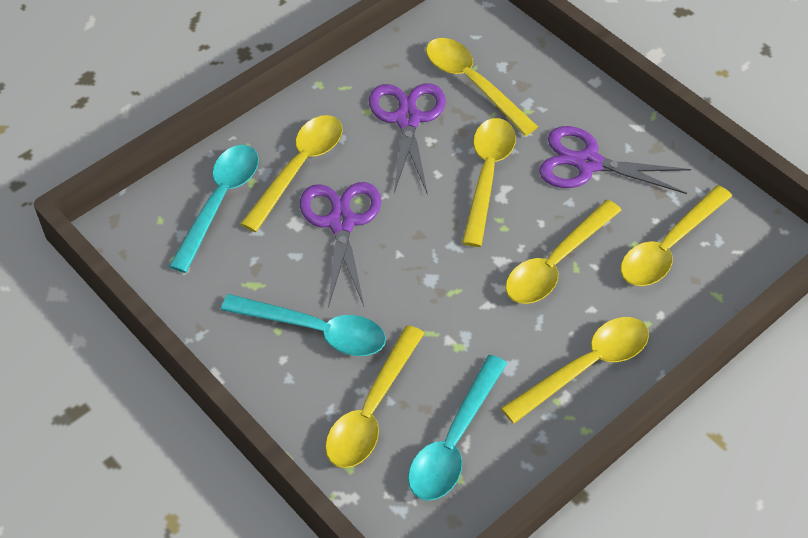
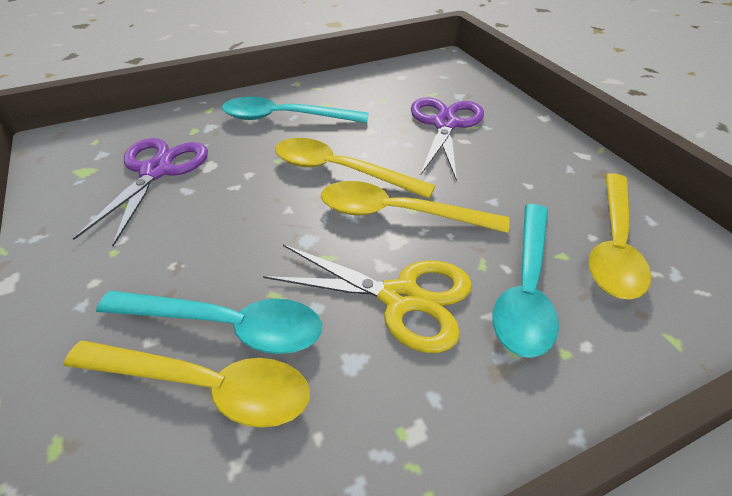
purple scissors: 3 -> 2
yellow scissors: 0 -> 1
yellow spoon: 7 -> 4

